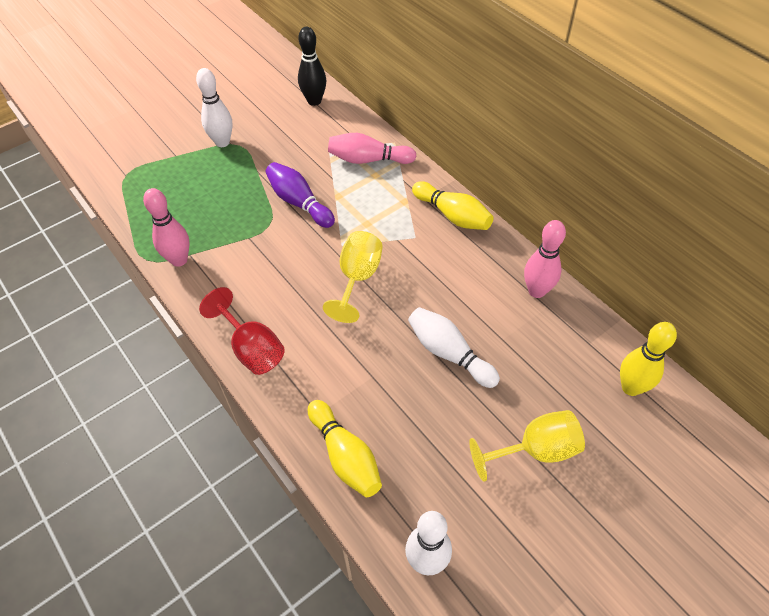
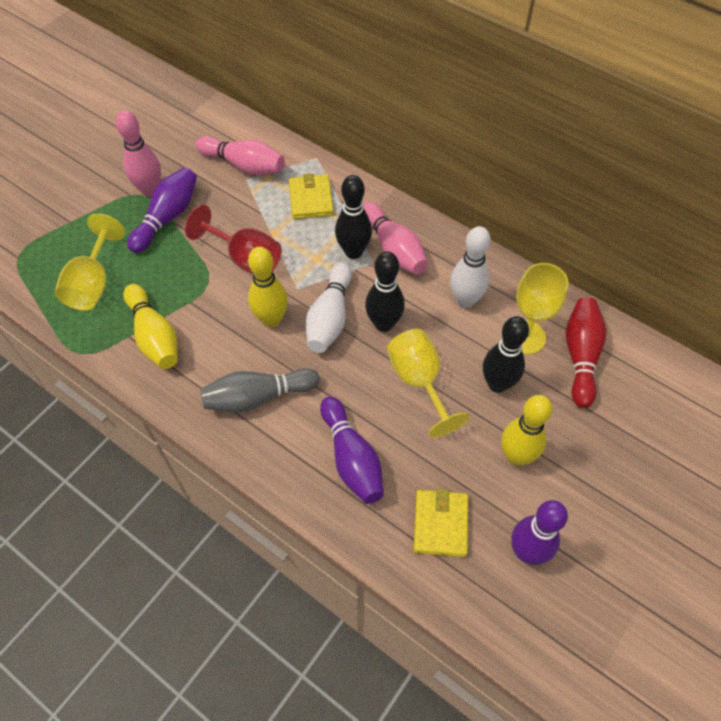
black bowling pin: 1 -> 3
grey bowling pin: 0 -> 1
purple bowling pin: 1 -> 3
red bowling pin: 0 -> 1
white bowling pin: 3 -> 2
yellow goblet: 2 -> 3
yellow wallet: 0 -> 2

